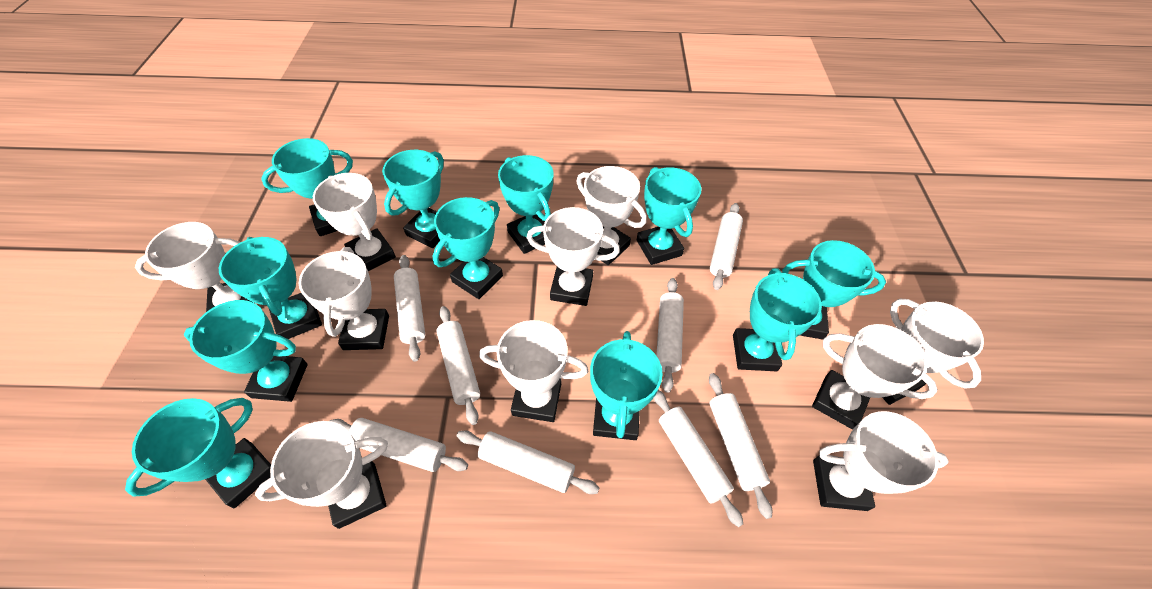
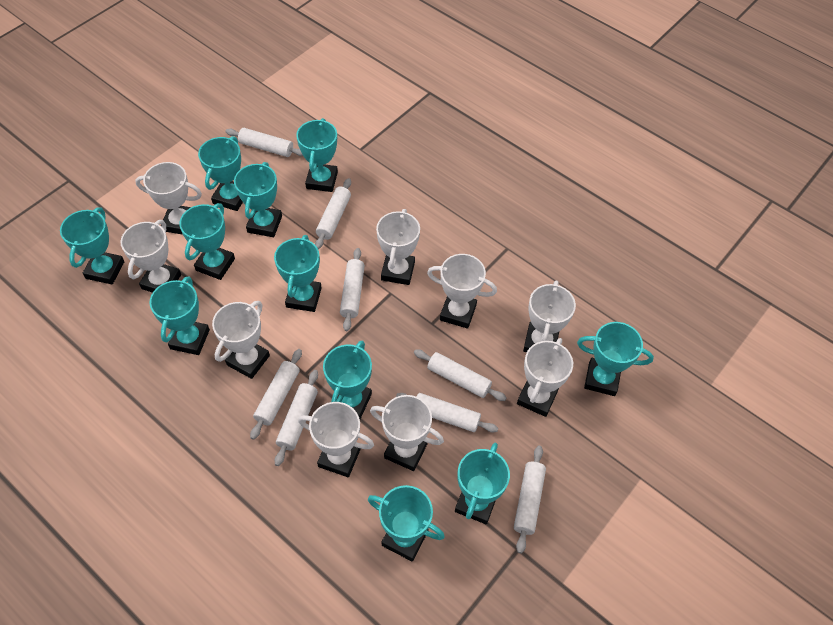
white trophy: 10 -> 9

